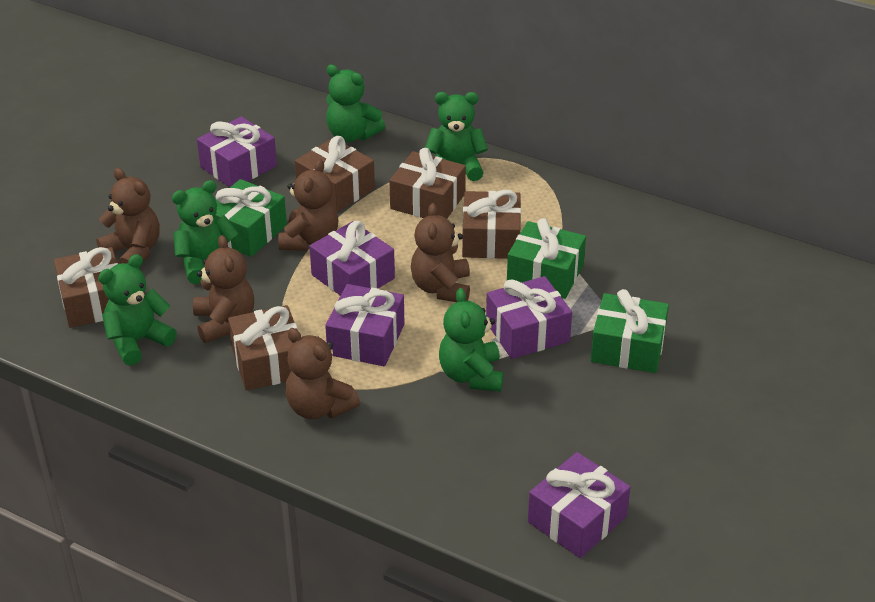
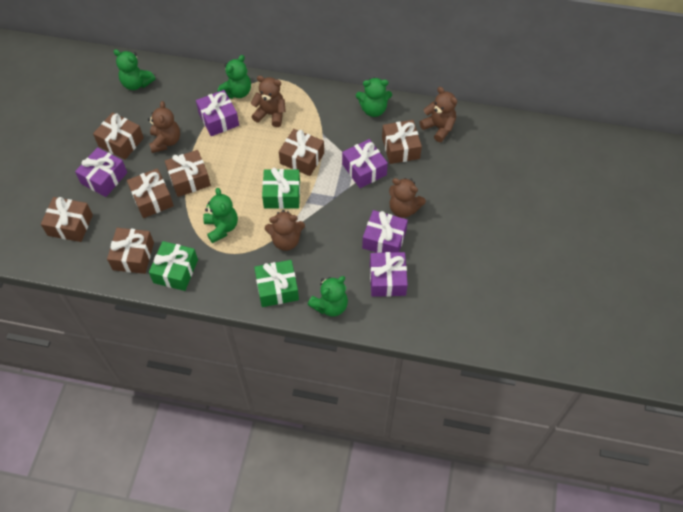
brown gift: 5 -> 7

